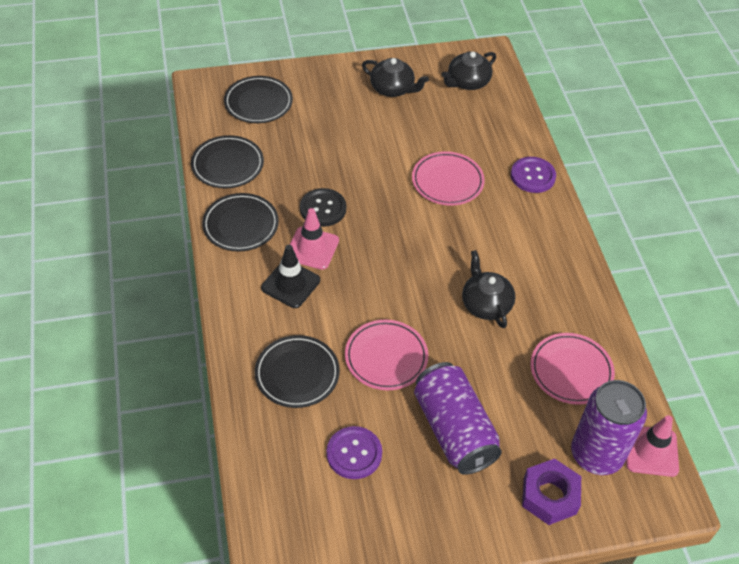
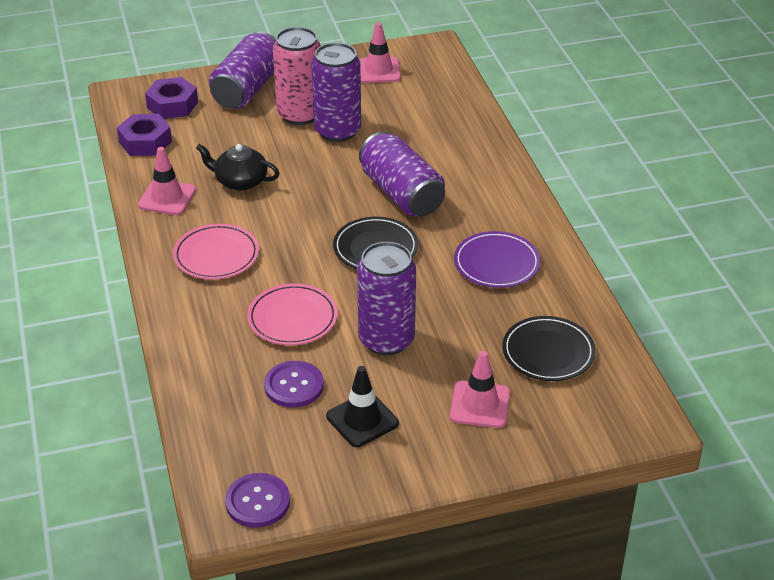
black button: 1 -> 0
black plate: 4 -> 2
black teapot: 3 -> 1
pink can: 0 -> 1
pink plate: 3 -> 2
pink traffic cone: 2 -> 3
purple can: 2 -> 4
purple nut: 1 -> 2
purple plate: 0 -> 1

